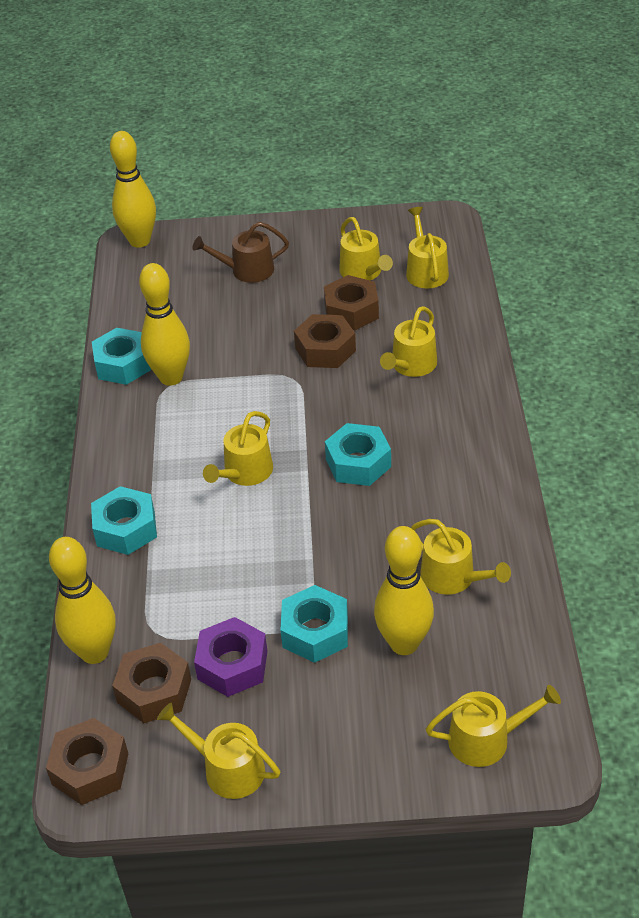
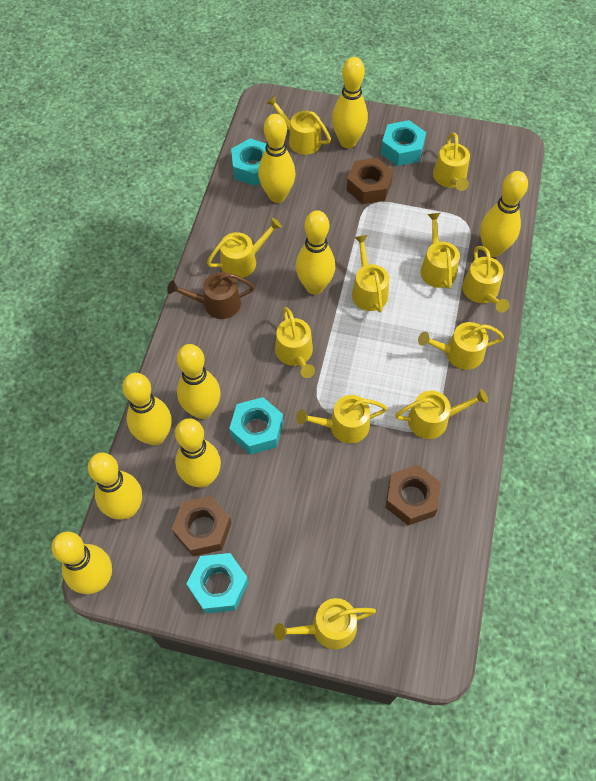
brown nut: 4 -> 3
purple nut: 1 -> 0
yellow bowling pin: 4 -> 9
yellow watering can: 7 -> 11

